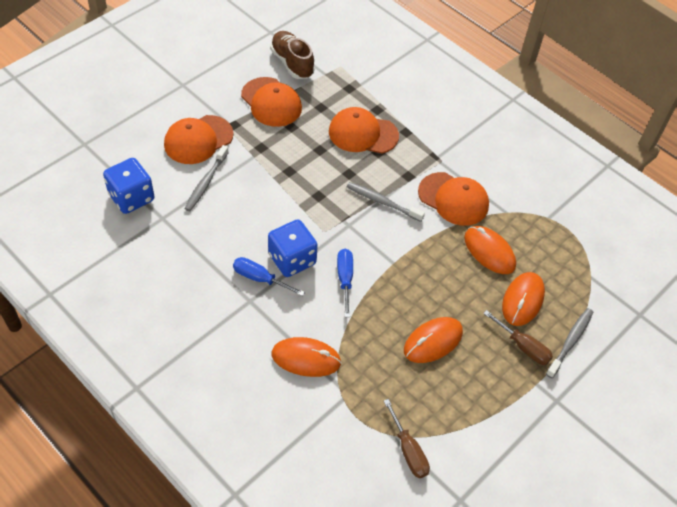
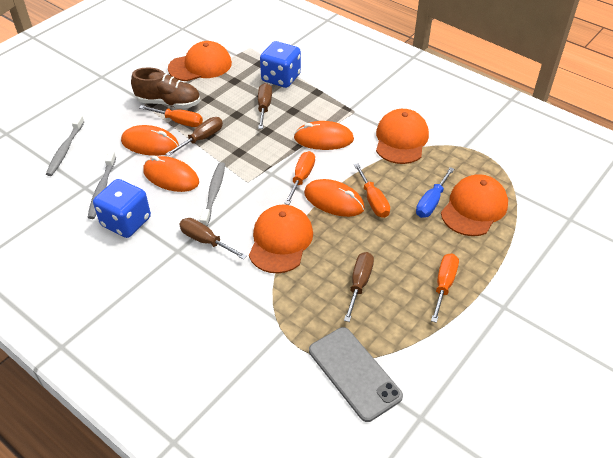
blue screwdriver: 2 -> 1
brown screwdriver: 2 -> 4
grey phone: 0 -> 1
orange screwdriver: 0 -> 4

